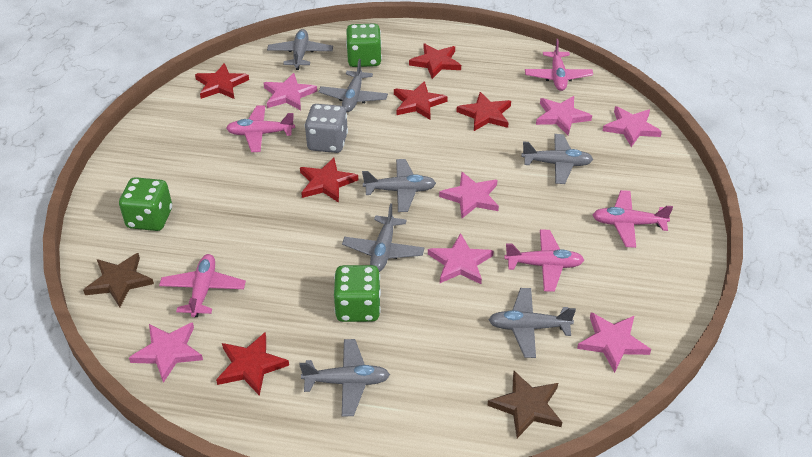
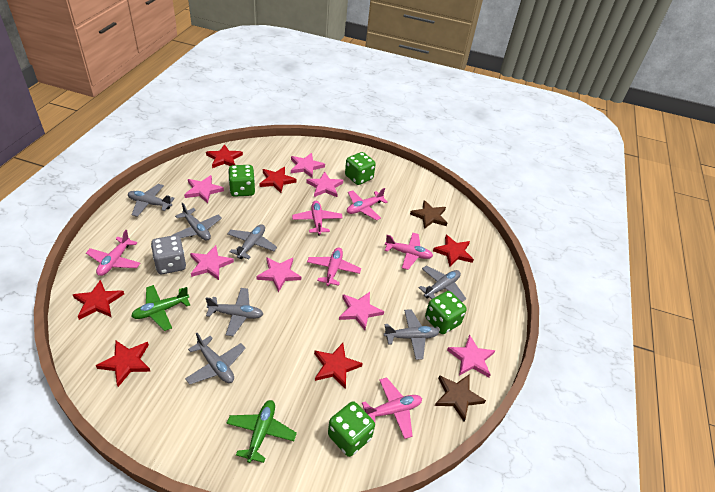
green dice: 3 -> 4
green plane: 0 -> 2
pink plane: 5 -> 6

